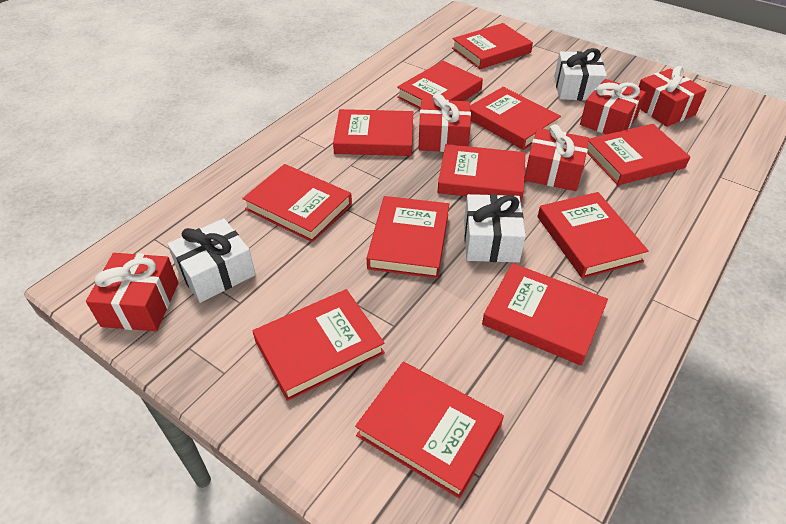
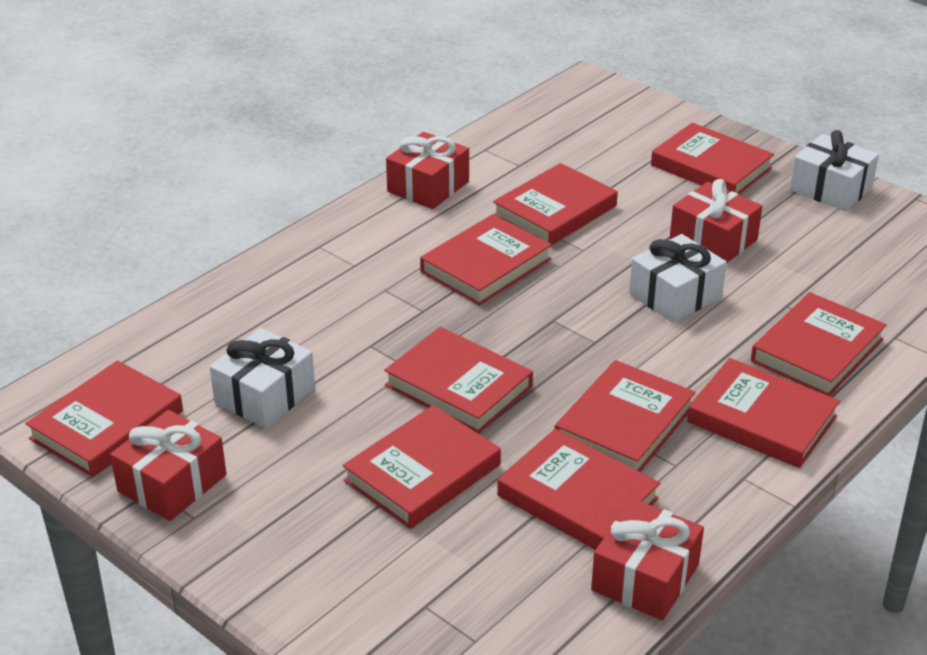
red book: 12 -> 10
red gift: 5 -> 4

